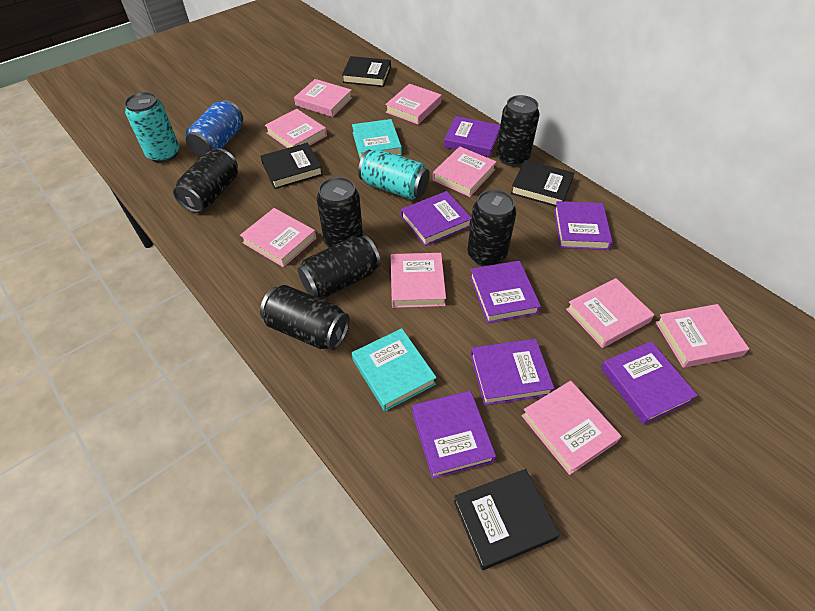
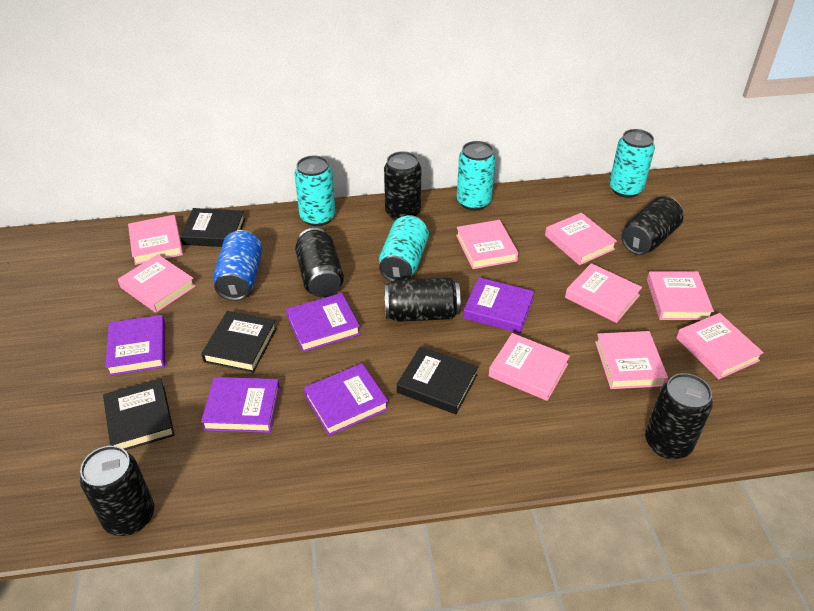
purple book: 7 -> 5
turquoise book: 2 -> 0
turquoise can: 2 -> 4

